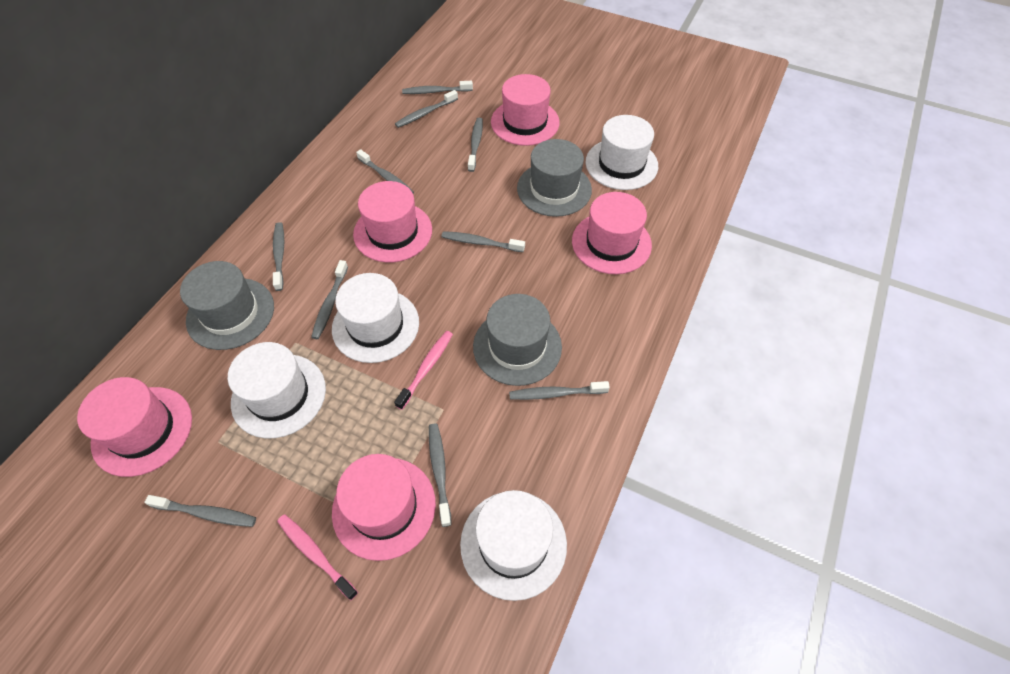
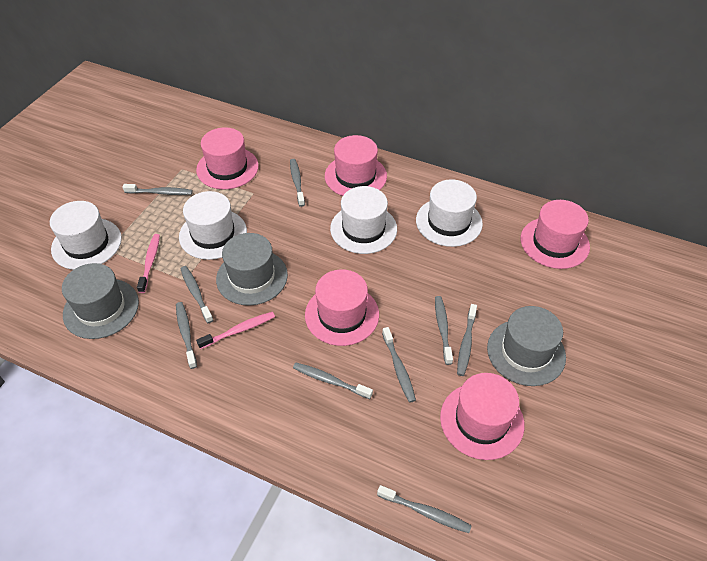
grey toothbrush: 10 -> 9

